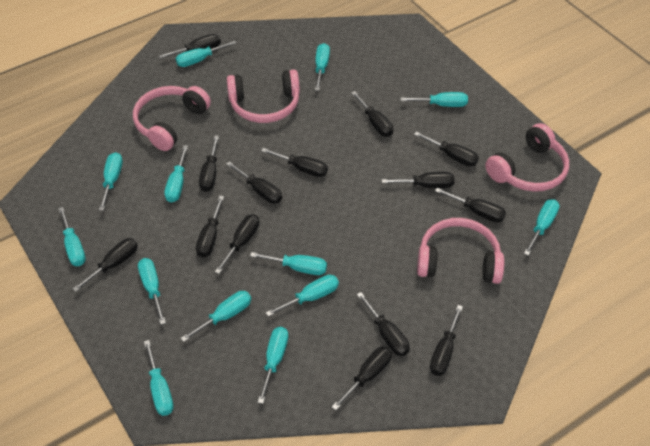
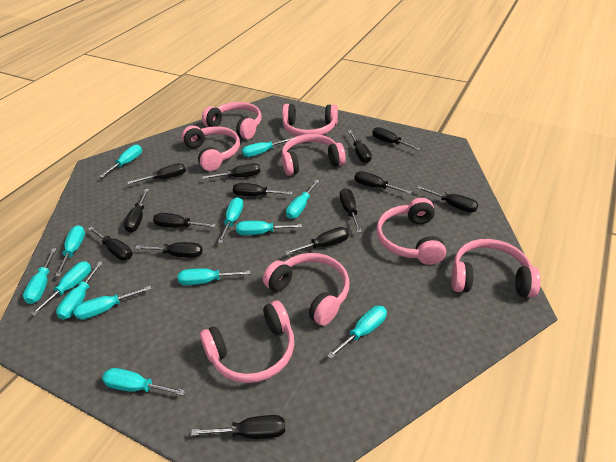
pink headphones: 4 -> 8

